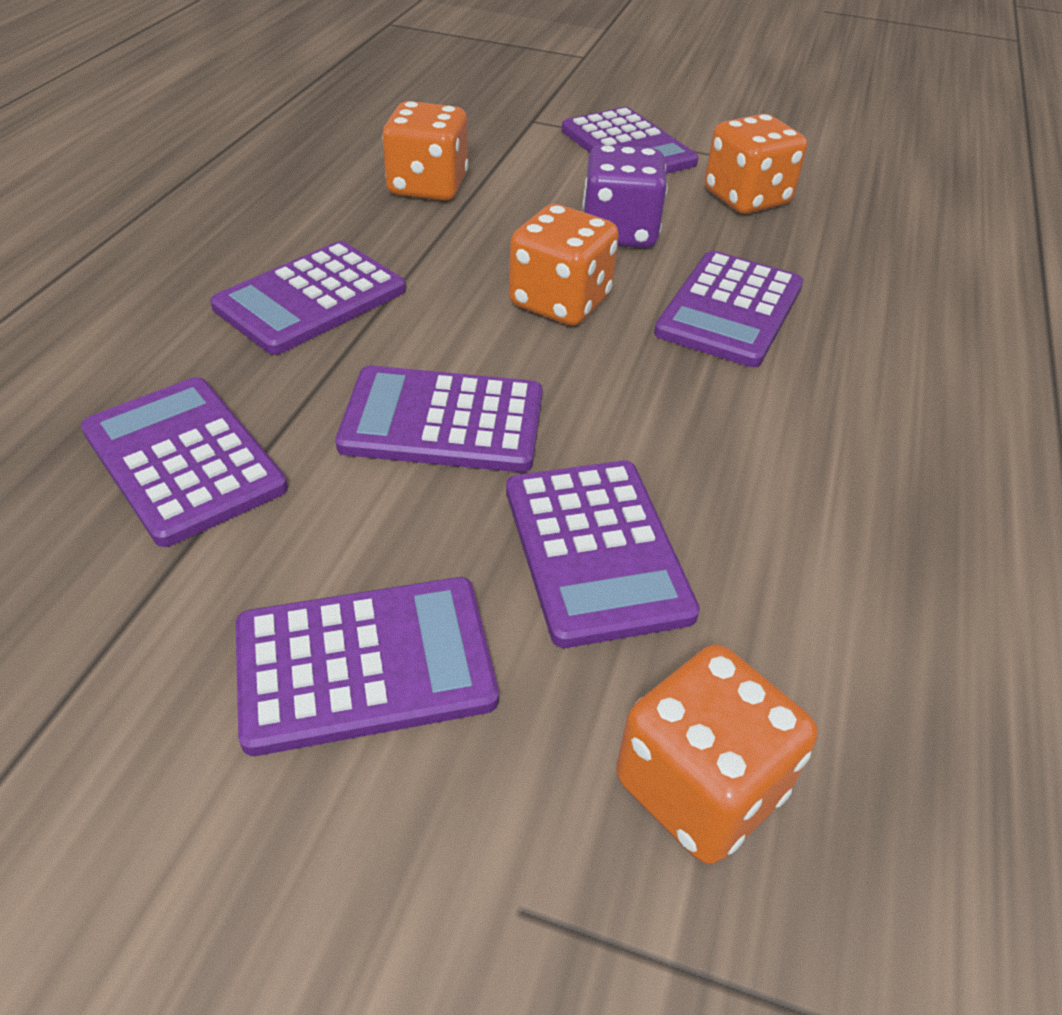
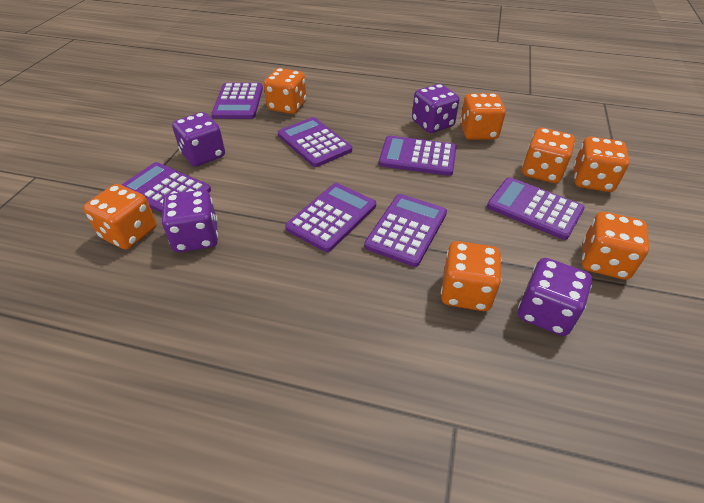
orange dice: 4 -> 7
purple dice: 1 -> 4

